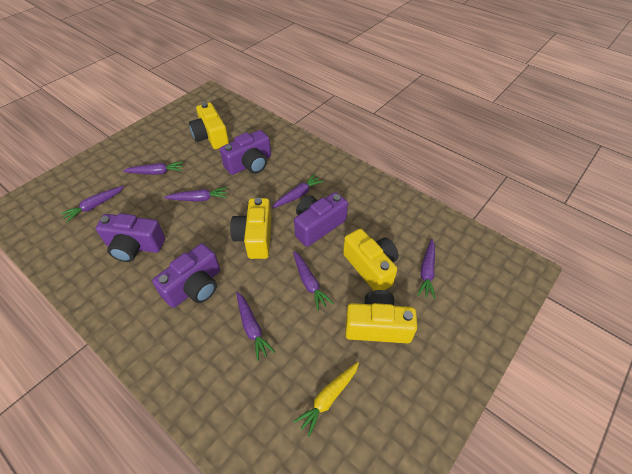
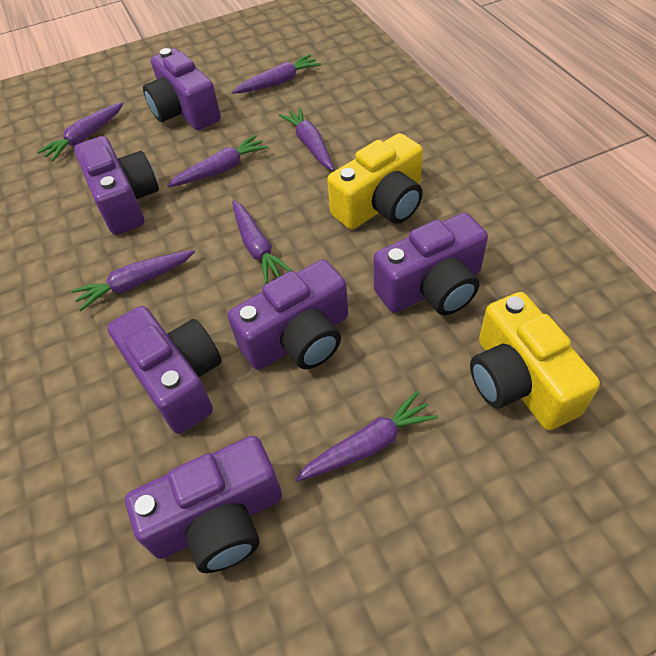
purple camera: 4 -> 6
yellow camera: 4 -> 2
yellow carrot: 1 -> 0

